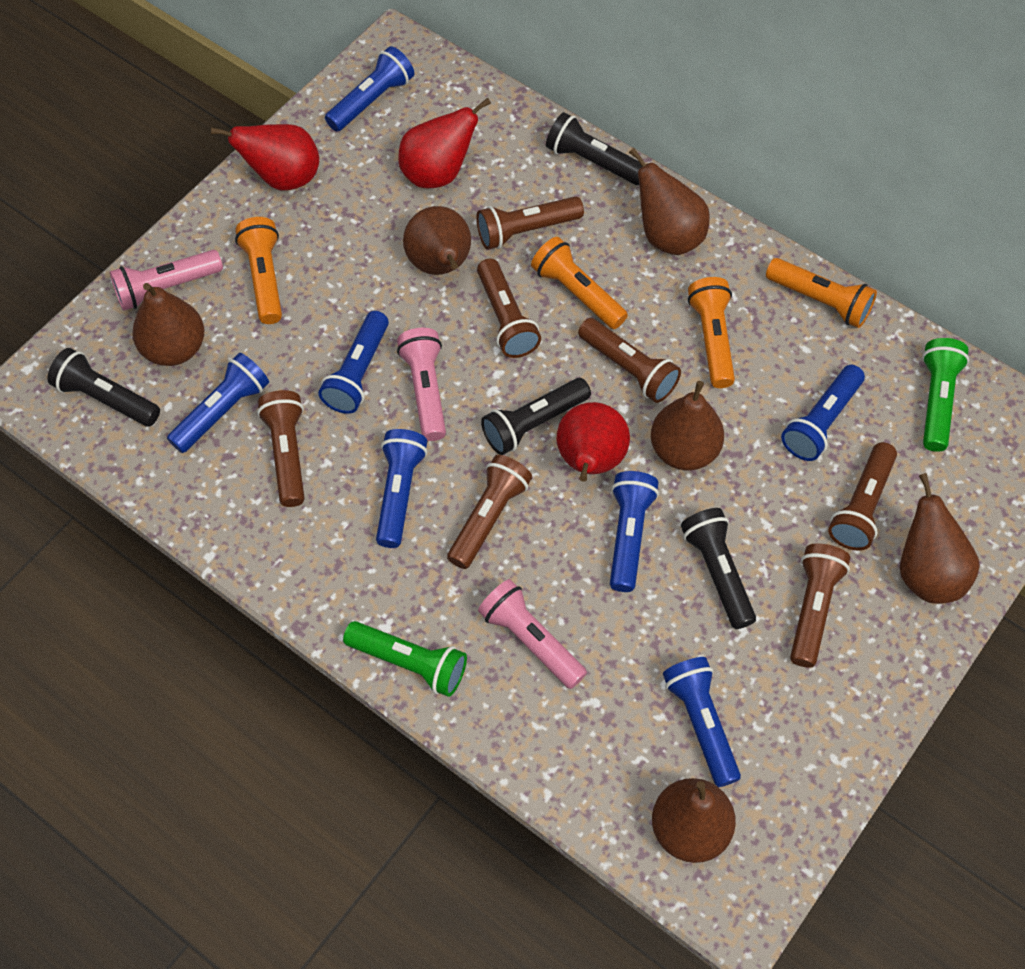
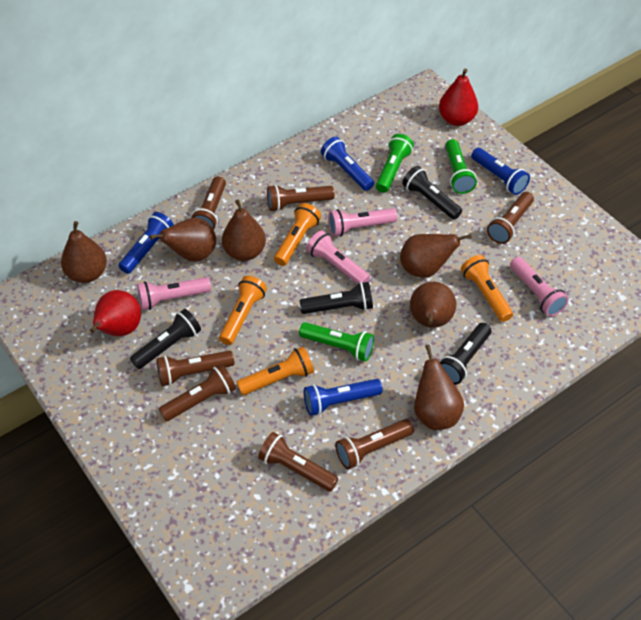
blue flashlight: 7 -> 4
green flashlight: 2 -> 3
pink flashlight: 3 -> 4
red pear: 3 -> 2

